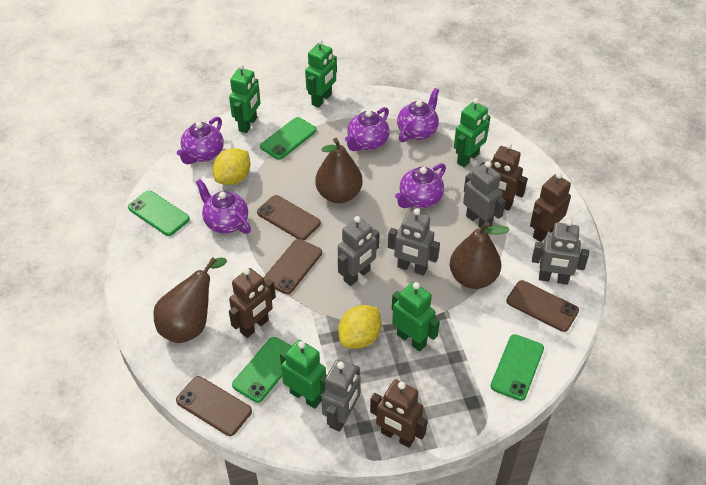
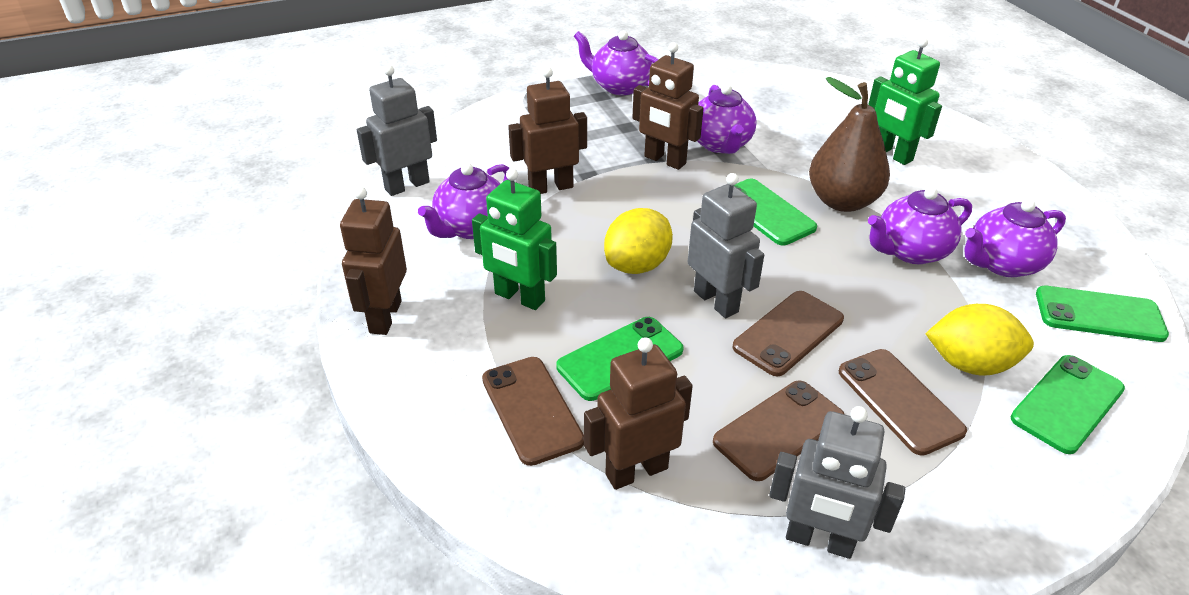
brown pear: 3 -> 1
green robot: 5 -> 2
grey robot: 5 -> 3

